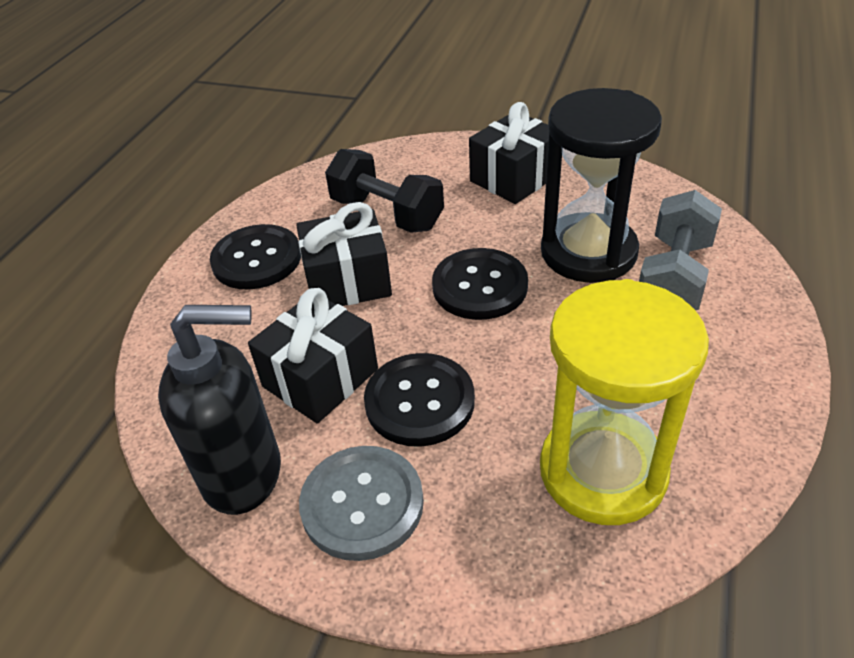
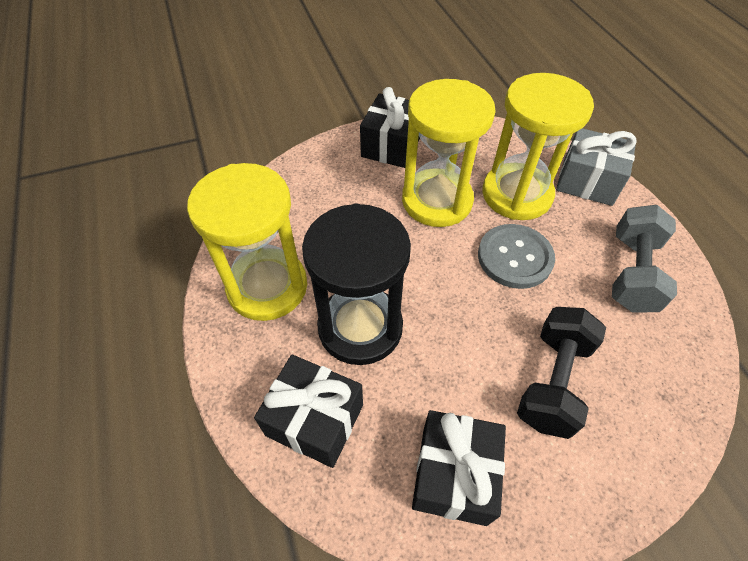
black button: 3 -> 0
black soap dispenser: 1 -> 0
grey gift: 0 -> 1
yellow hourglass: 1 -> 3

